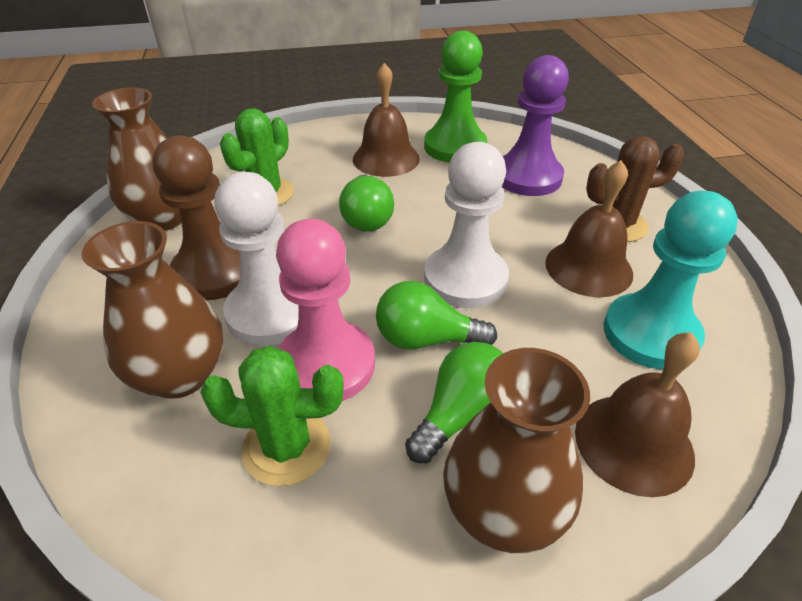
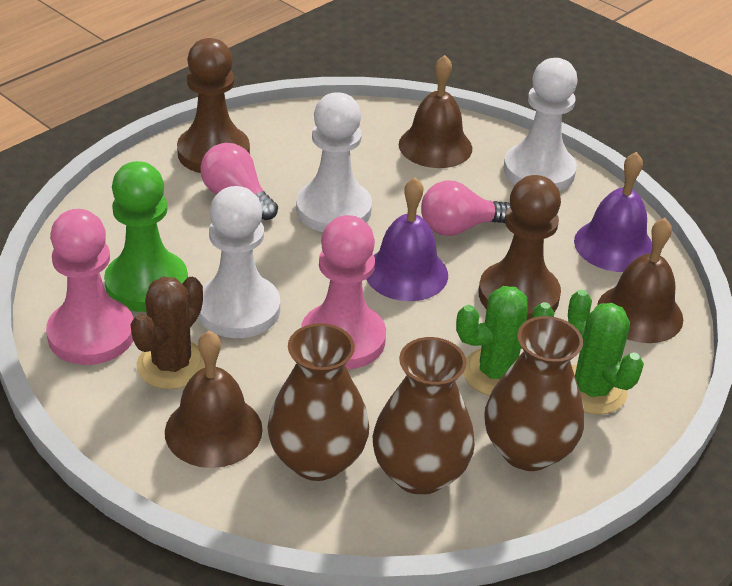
brown pawn: 1 -> 2
green light bulb: 3 -> 0
pink light bulb: 0 -> 2
pink pawn: 1 -> 2
purple bell: 0 -> 2
purple pawn: 1 -> 0
turquoise pawn: 1 -> 0
white pawn: 2 -> 3

